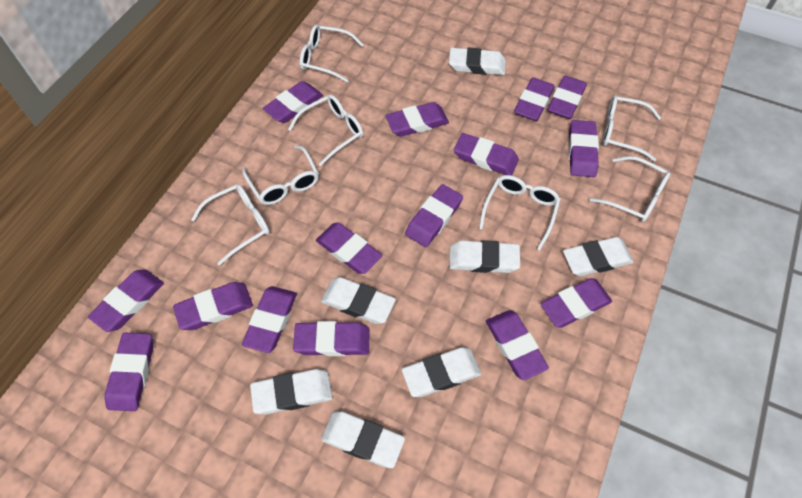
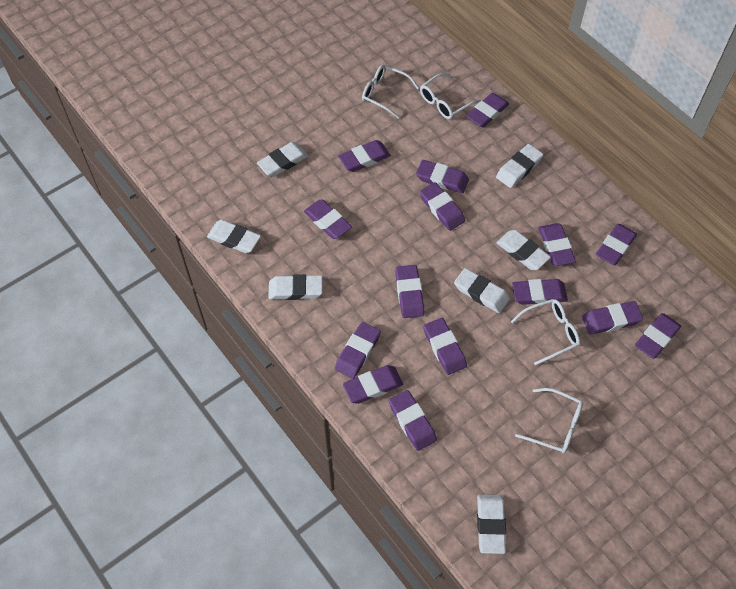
white glasses: 7 -> 4

